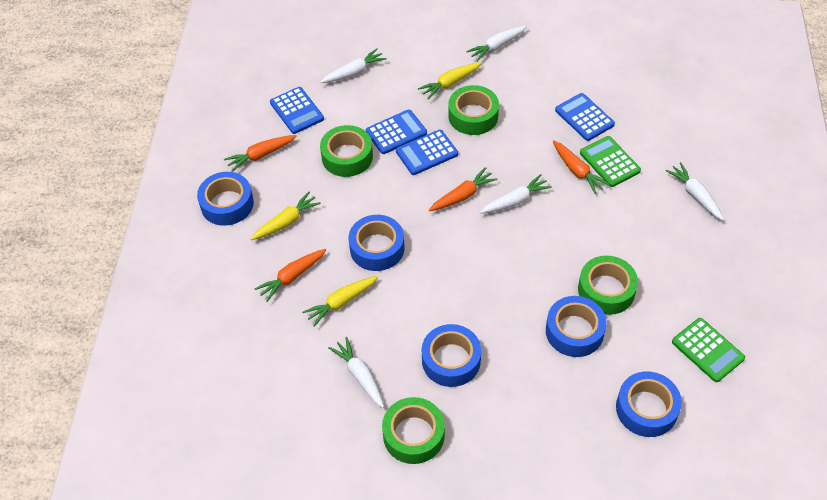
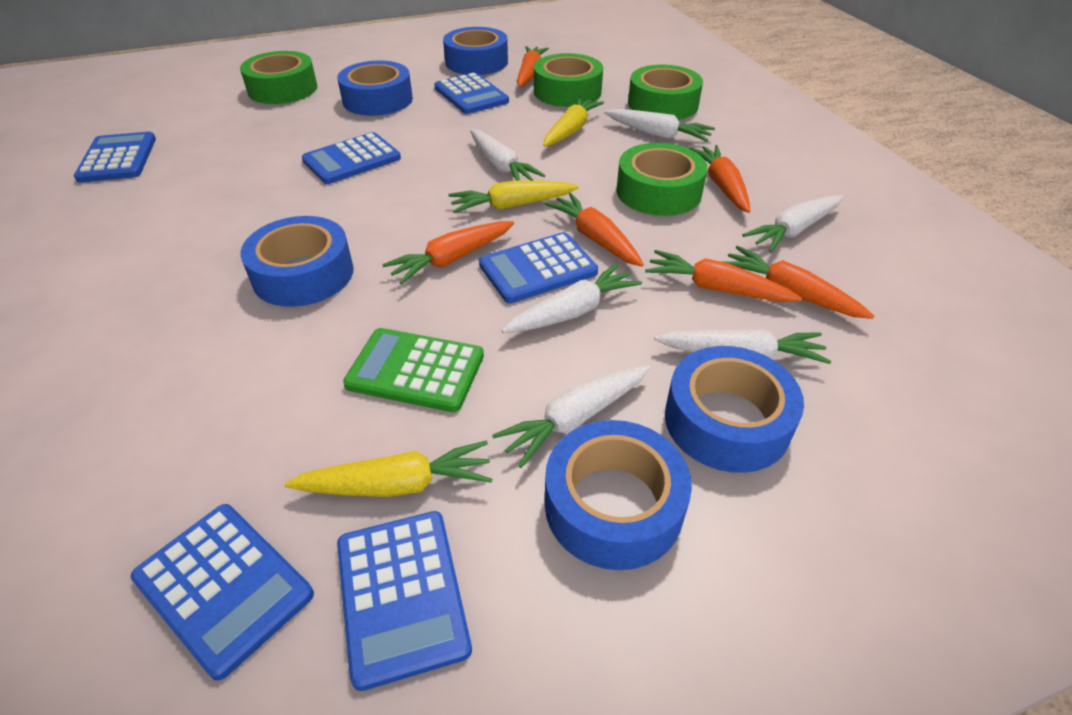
blue calculator: 4 -> 6
green calculator: 2 -> 1
orange carrot: 4 -> 6
white carrot: 5 -> 6

